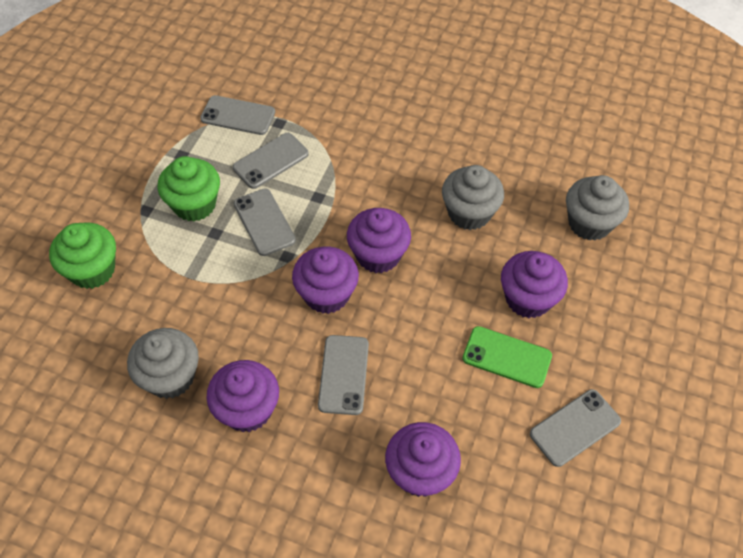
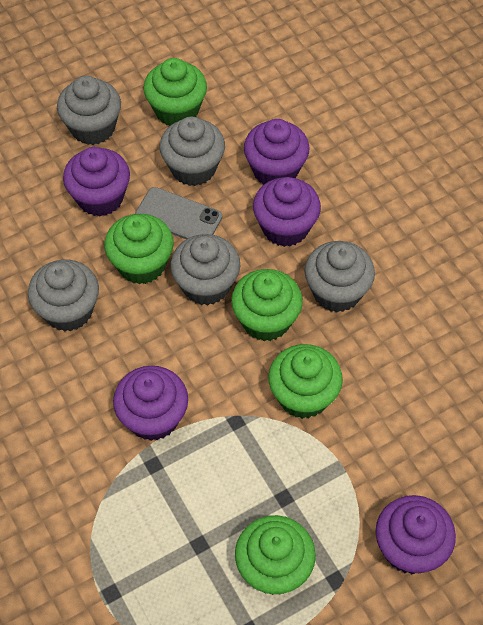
green cupcake: 2 -> 5
green phone: 1 -> 0
grey cupcake: 3 -> 5
grey phone: 5 -> 1

